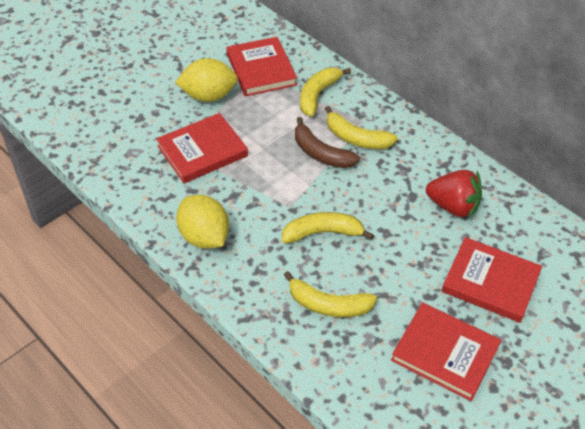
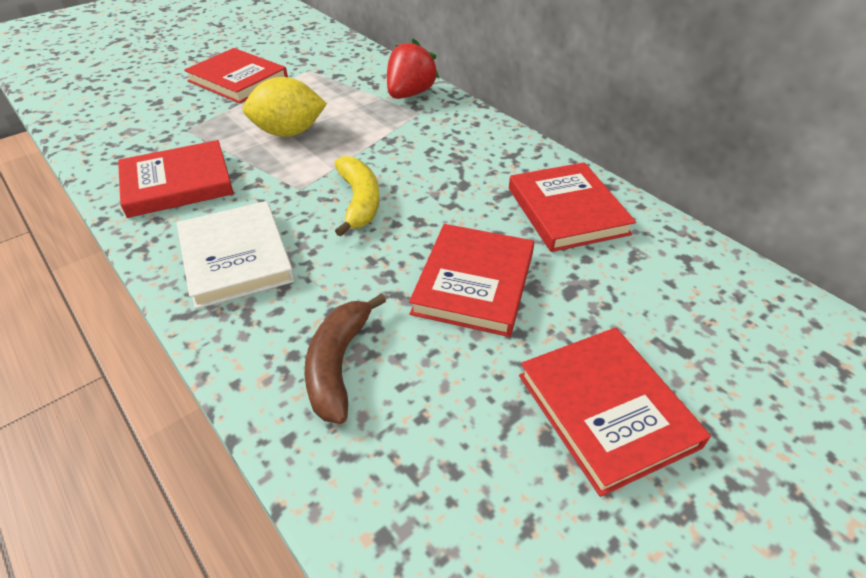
red book: 4 -> 5
white book: 0 -> 1
yellow banana: 4 -> 1
yellow lemon: 2 -> 1

